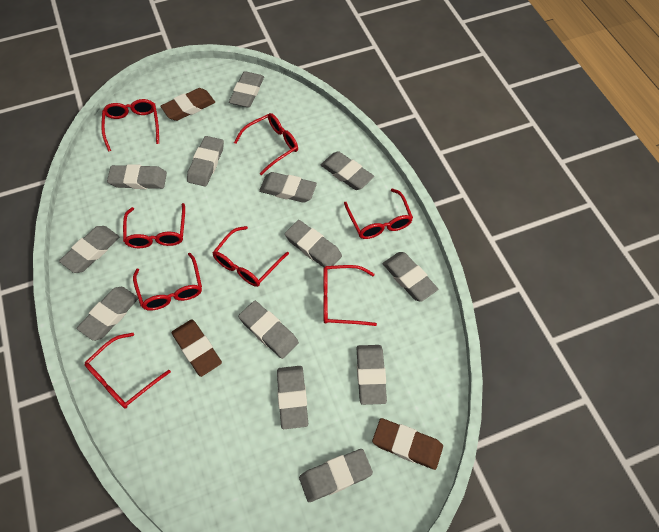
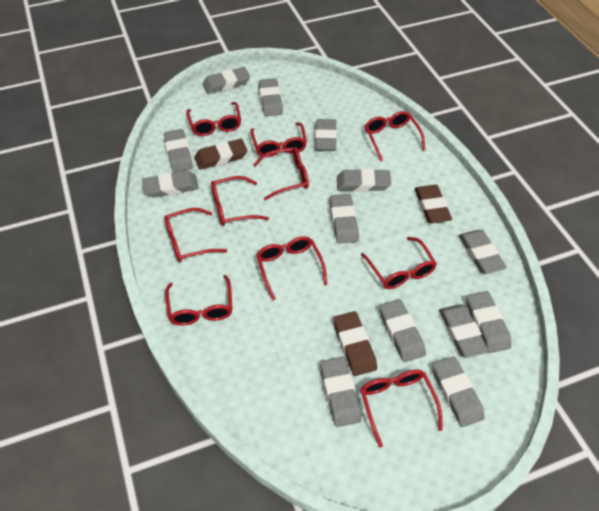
red glasses: 8 -> 10

